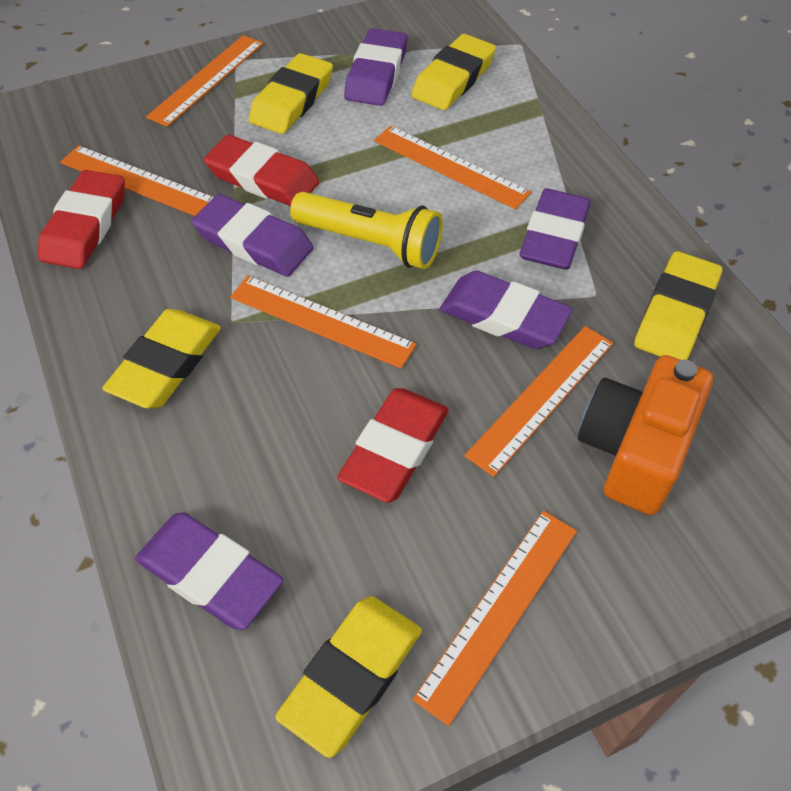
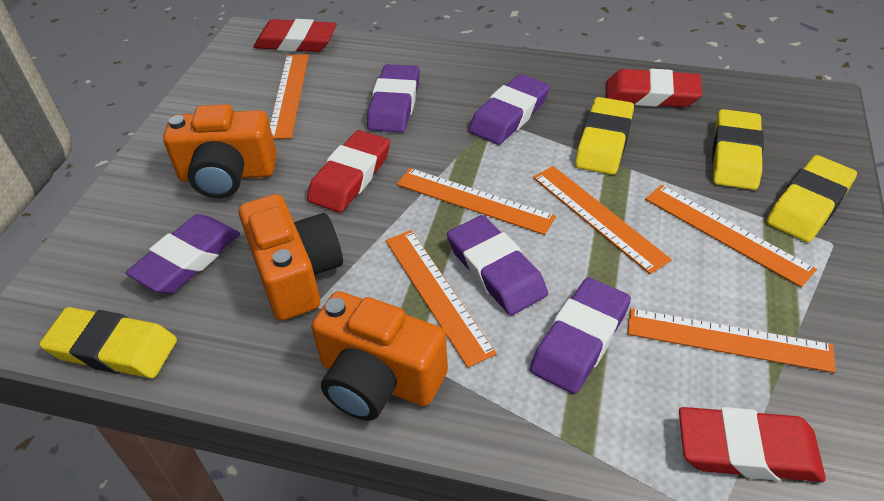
orange camera: 1 -> 3
red eraser: 3 -> 4
yellow eraser: 5 -> 4
yellow flashlight: 1 -> 0

